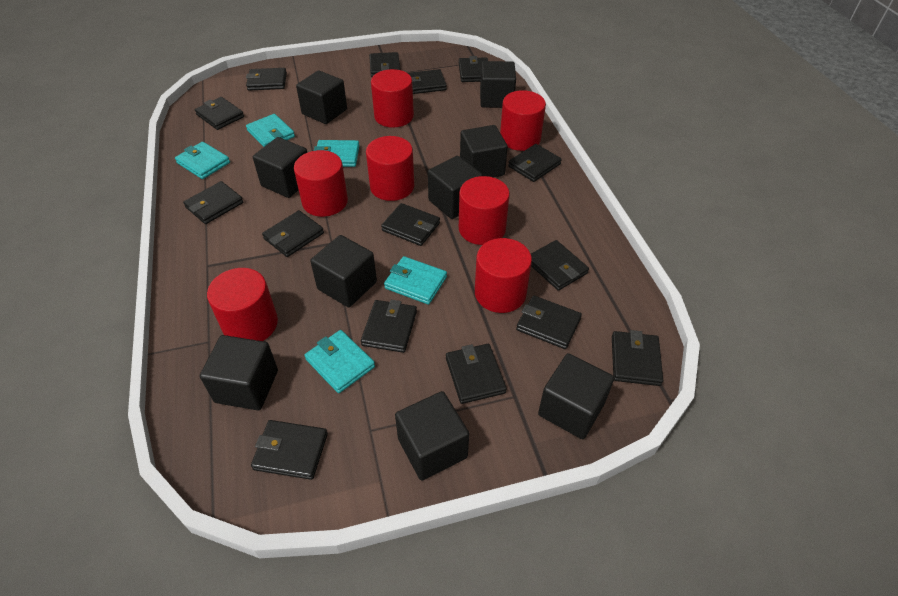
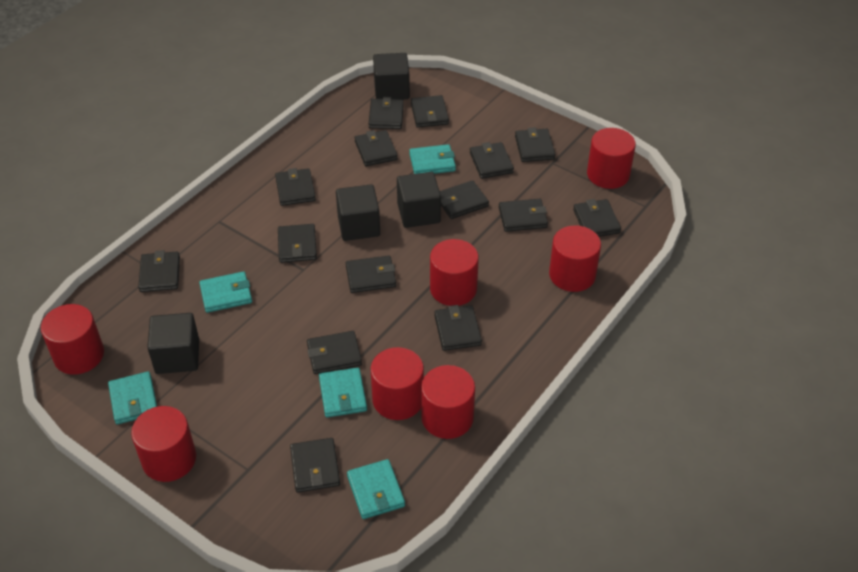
black cube: 9 -> 4

